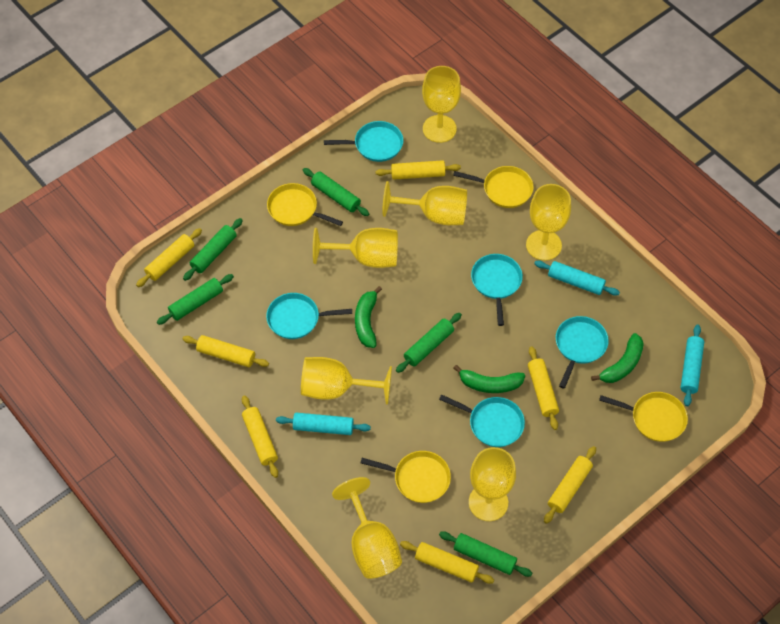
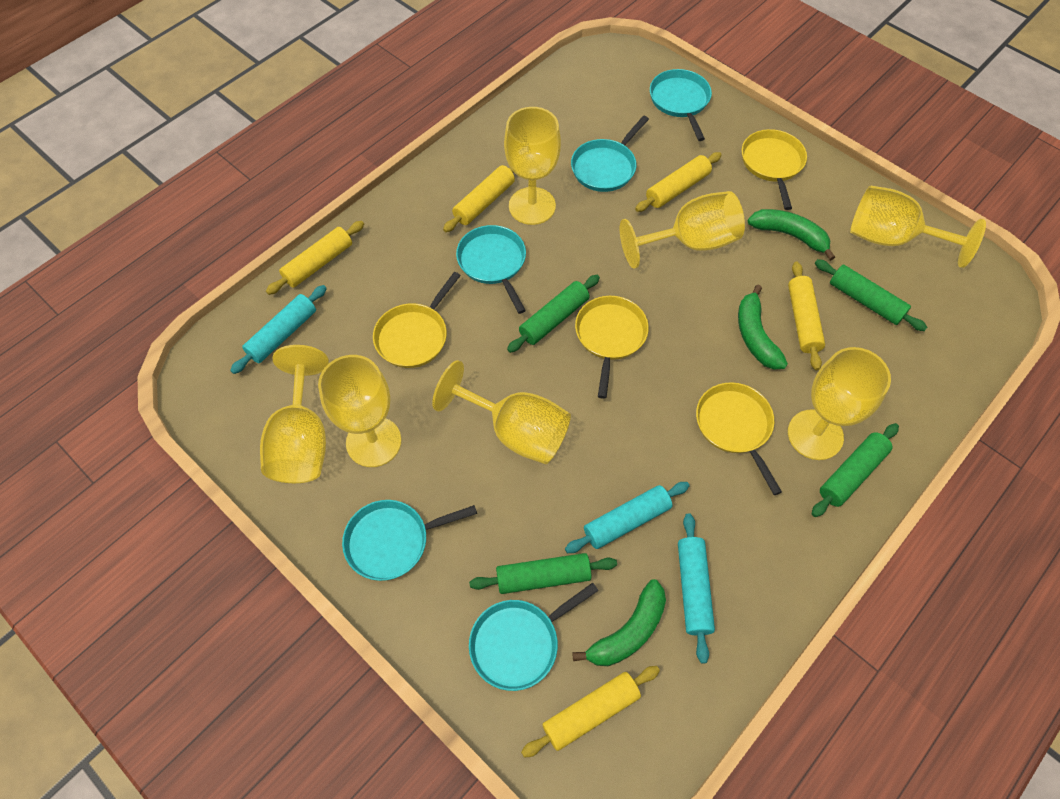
green rolling pin: 5 -> 4
yellow rolling pin: 7 -> 5

